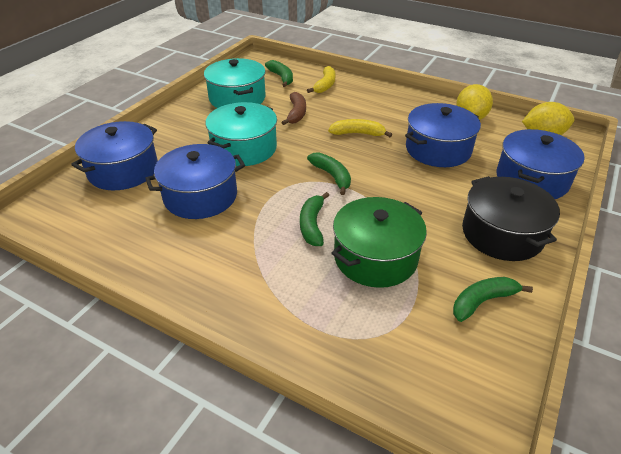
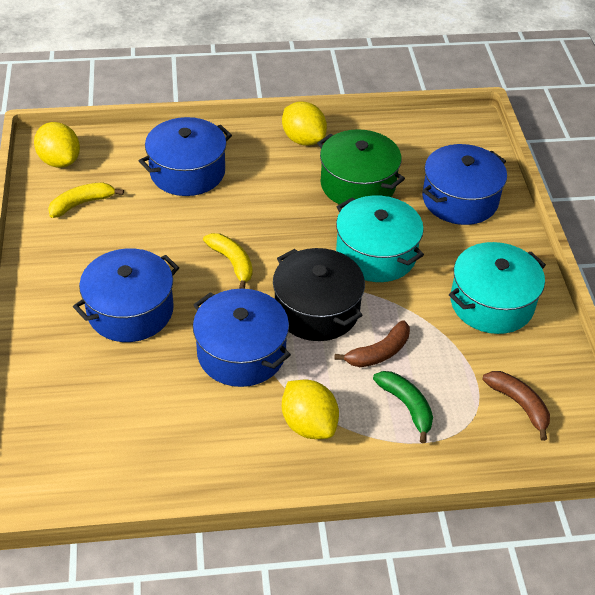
brown banana: 1 -> 2
green banana: 4 -> 1
yellow lemon: 2 -> 3

